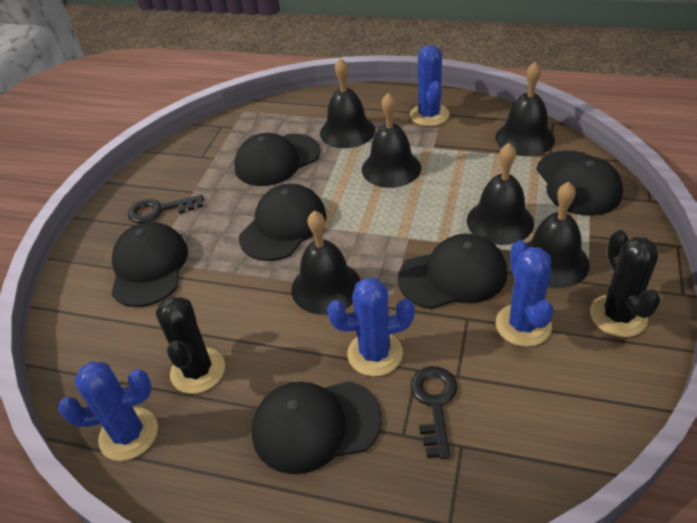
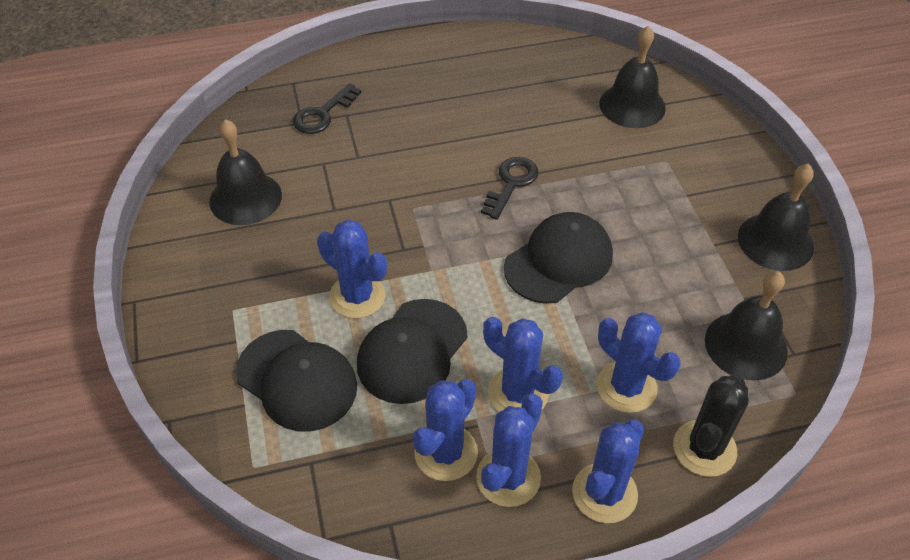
black bell: 6 -> 4
black cactus: 2 -> 1
black cap: 6 -> 3
blue cactus: 4 -> 6

